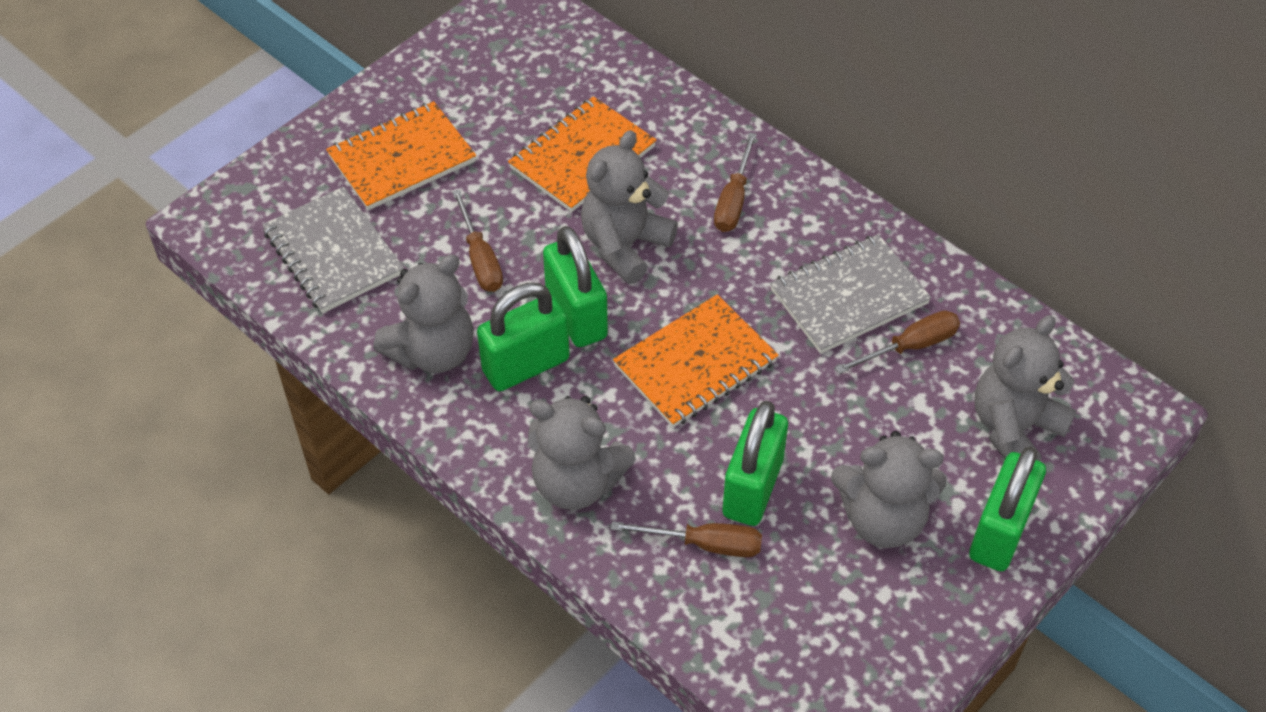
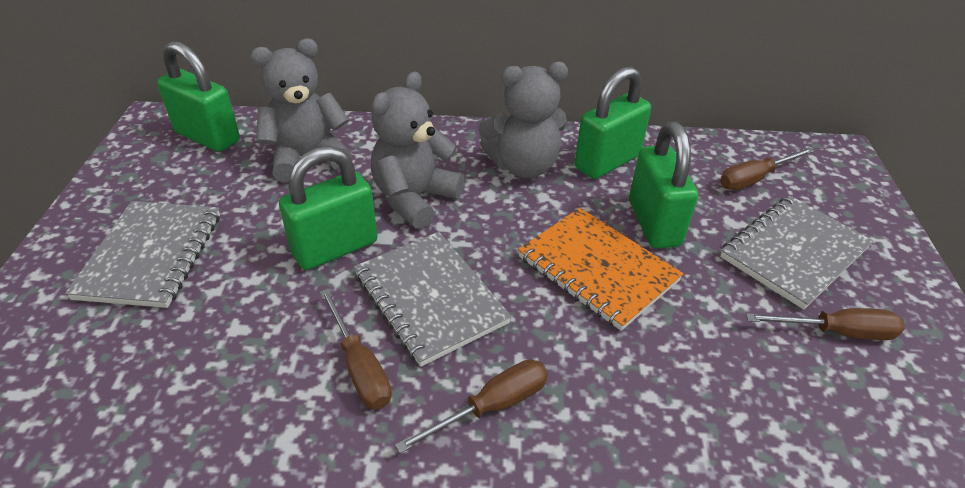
grey notebook: 2 -> 3
grey teddy bear: 5 -> 3
orange notebook: 3 -> 1

